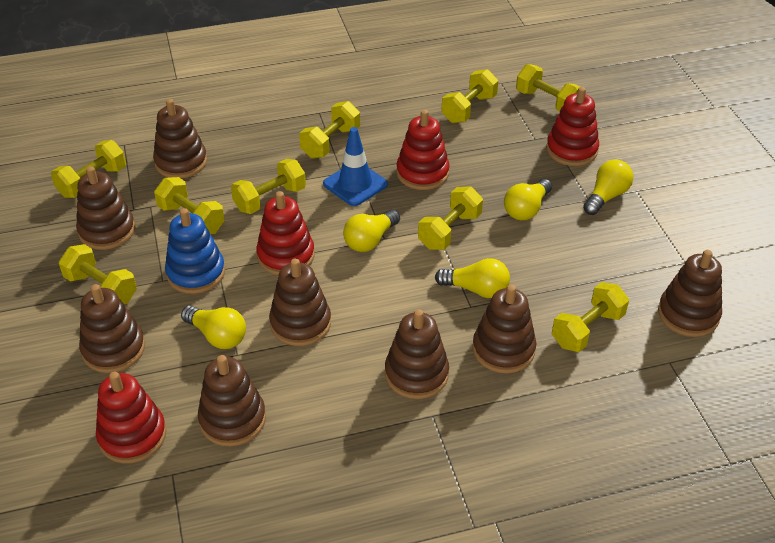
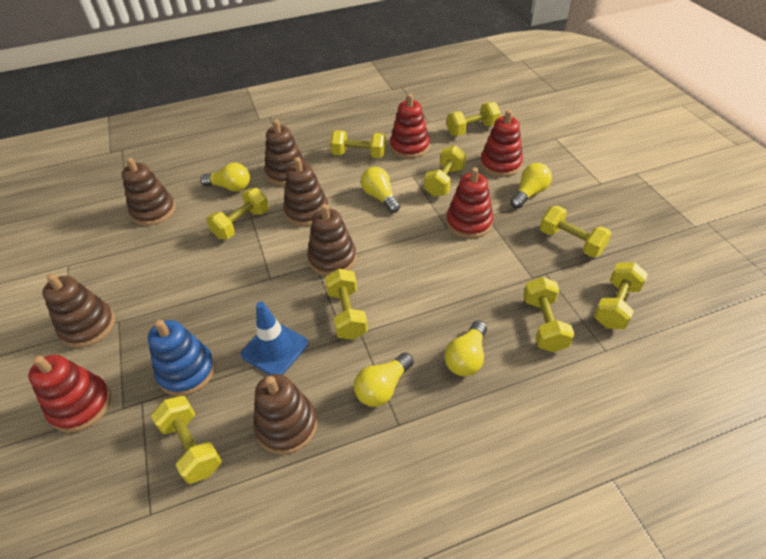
brown stacking toy: 8 -> 6

